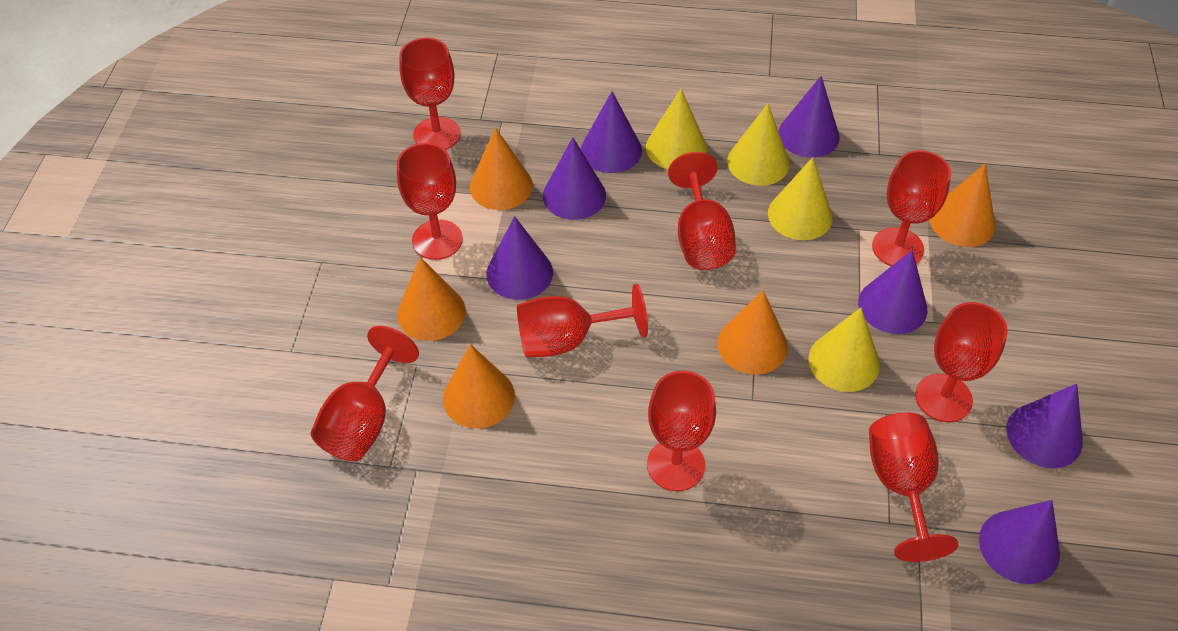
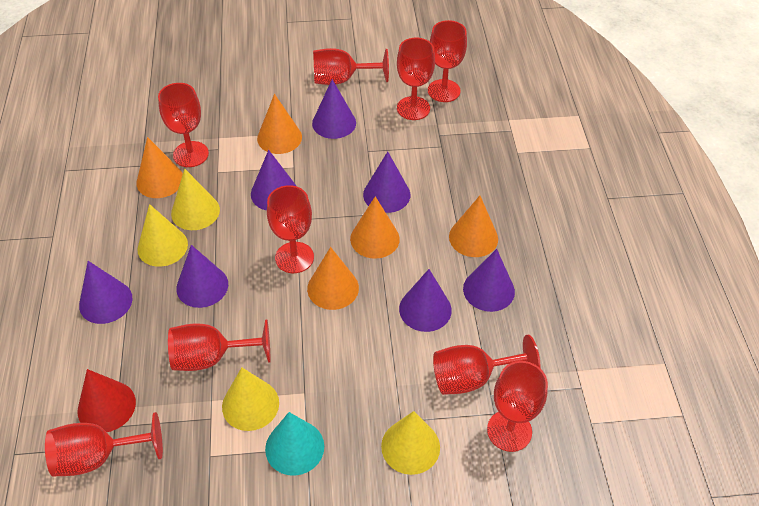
red cone: 0 -> 1
turquoise cone: 0 -> 1

